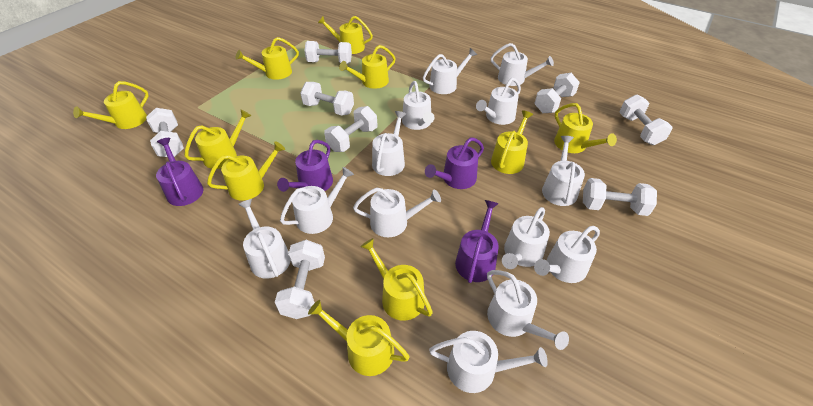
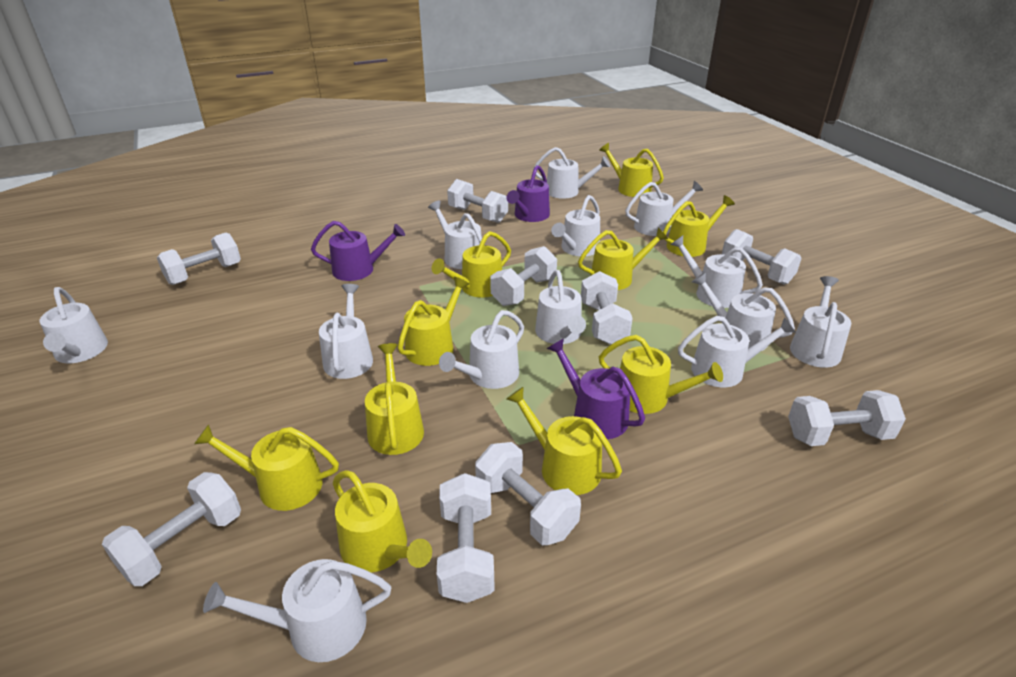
purple watering can: 4 -> 3
white dumbbell: 8 -> 9

